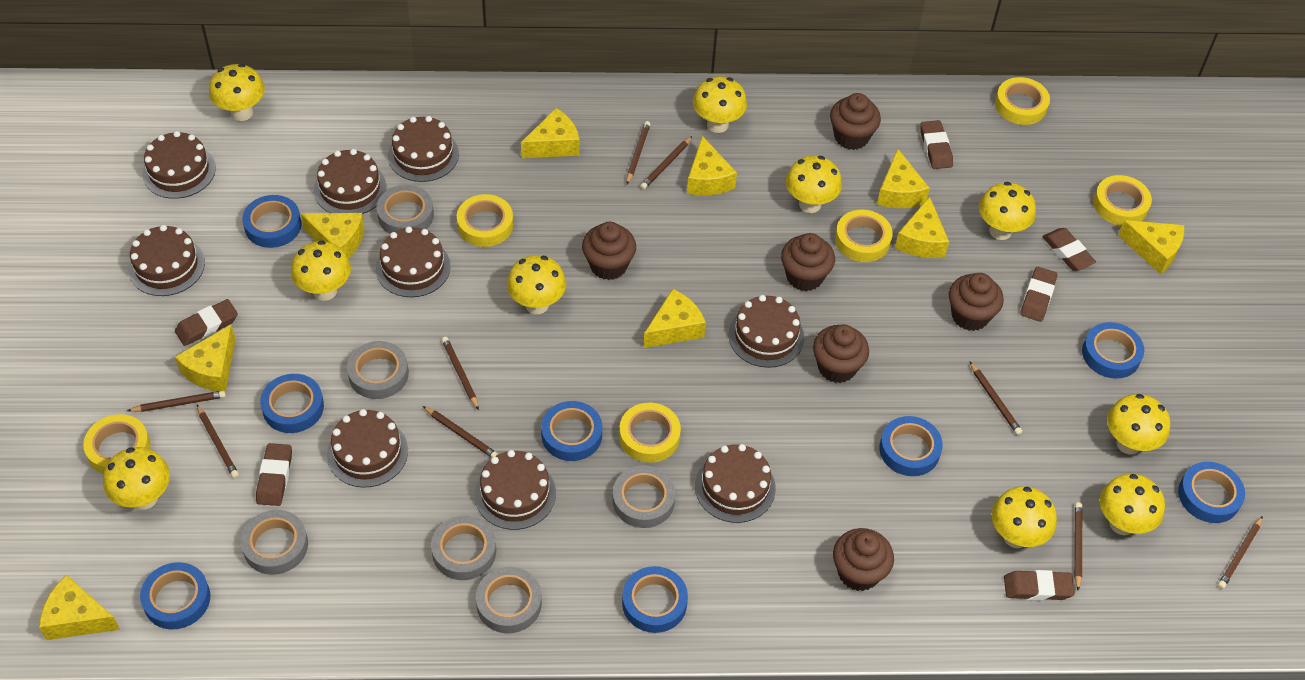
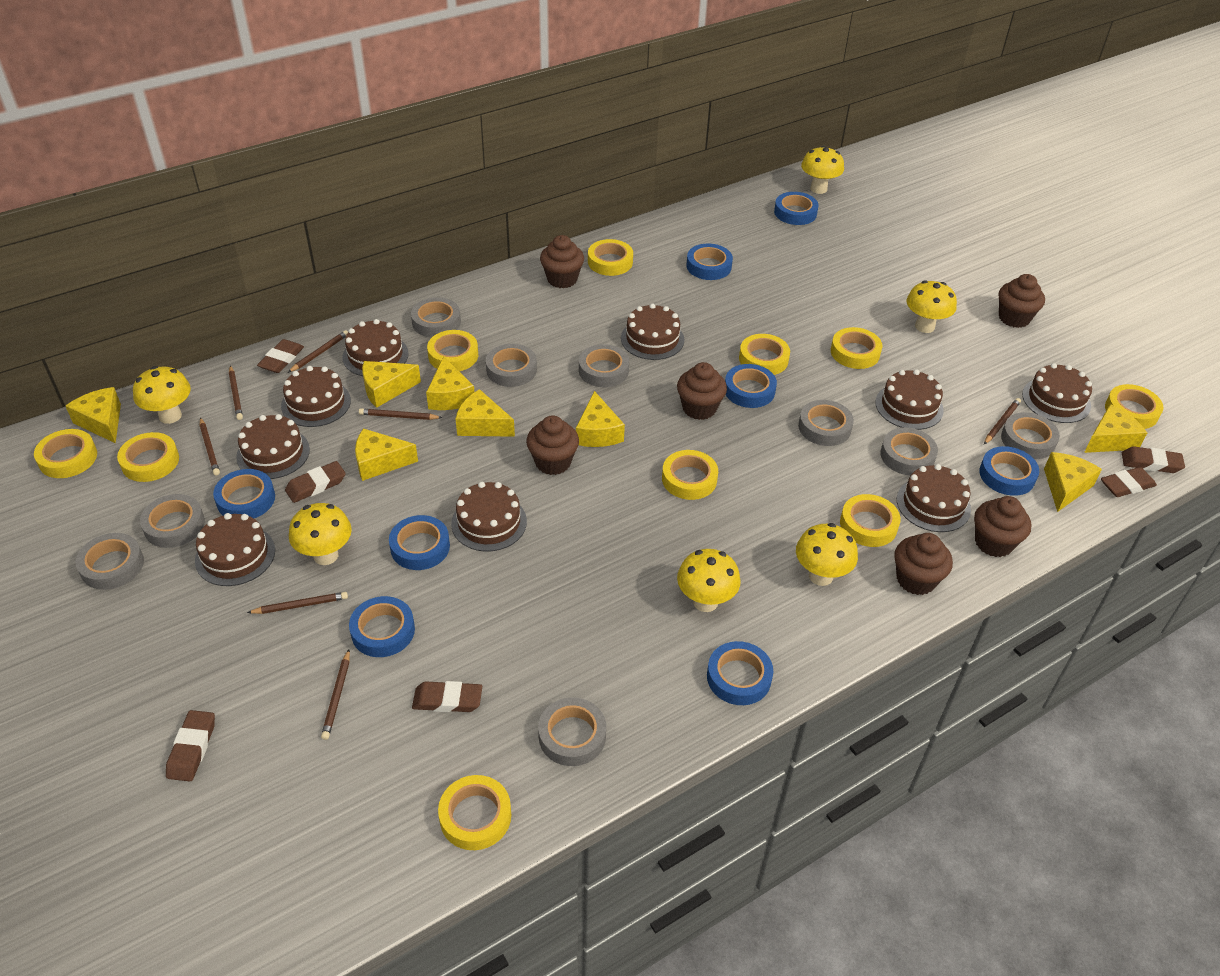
brown pencil: 9 -> 7
grey tape: 6 -> 9
yellow cheese: 9 -> 8
yellow mushroom: 10 -> 6
yellow tape: 6 -> 10

